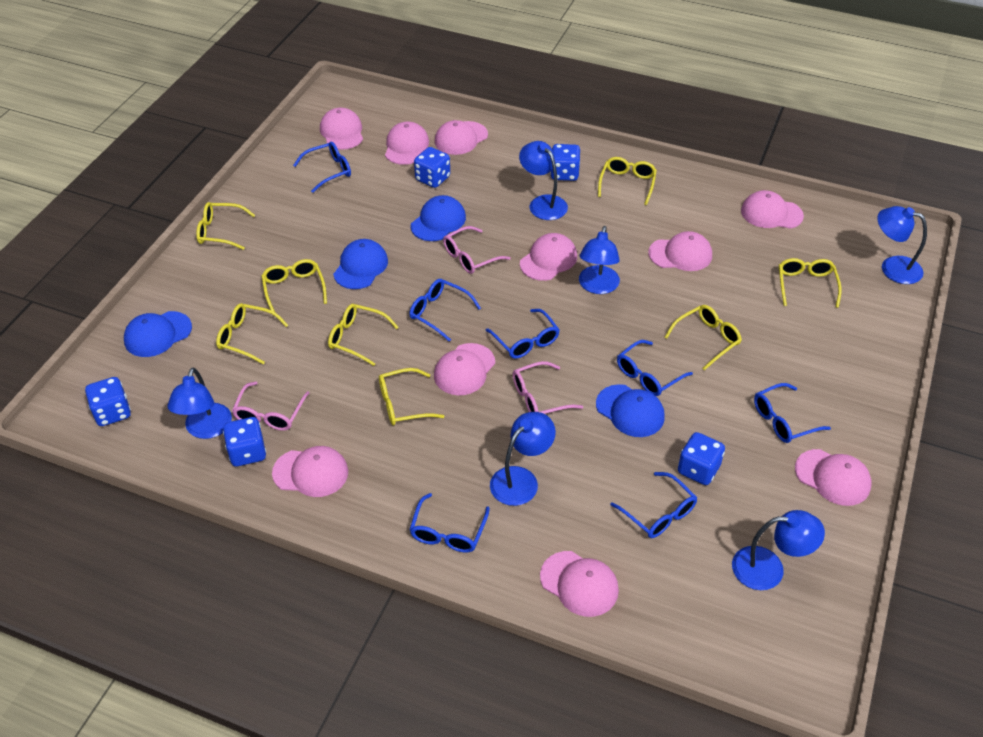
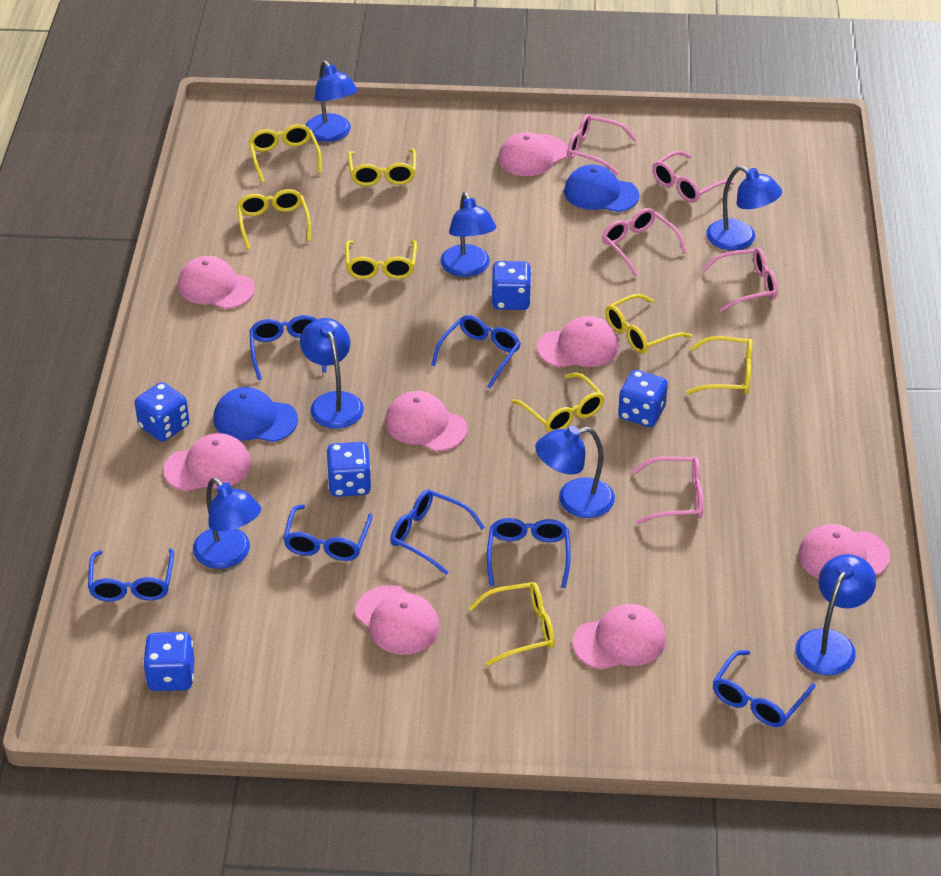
blue cap: 4 -> 2
blue lamp: 6 -> 7
pink cap: 10 -> 8
pink glasses: 3 -> 5

